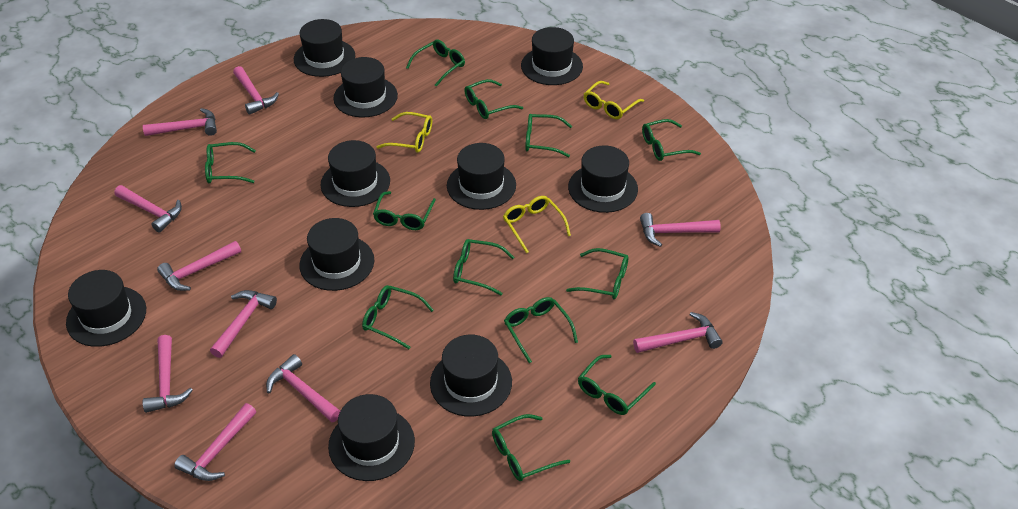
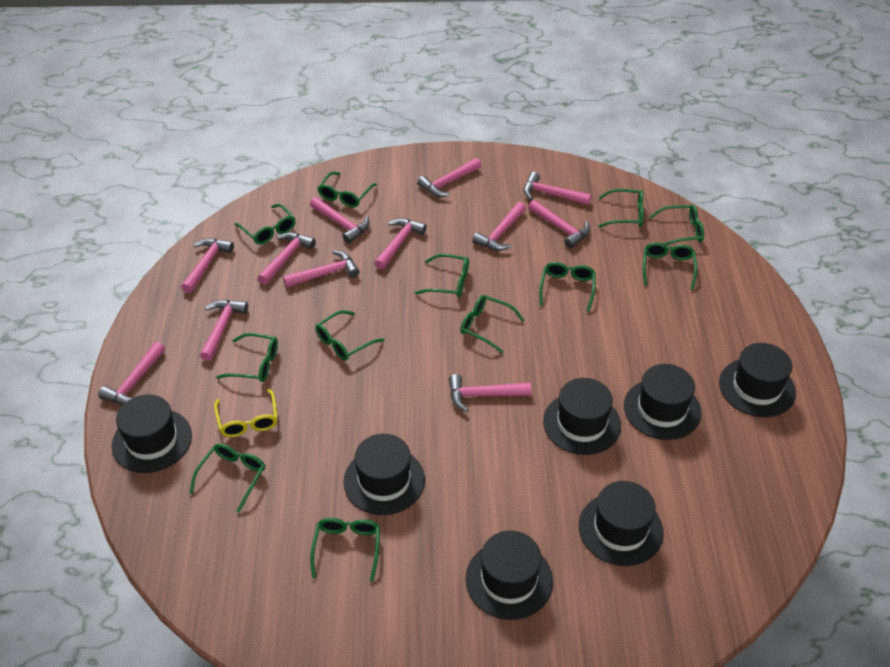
black hat: 10 -> 7
pink hammer: 10 -> 12
yellow glasses: 3 -> 1

